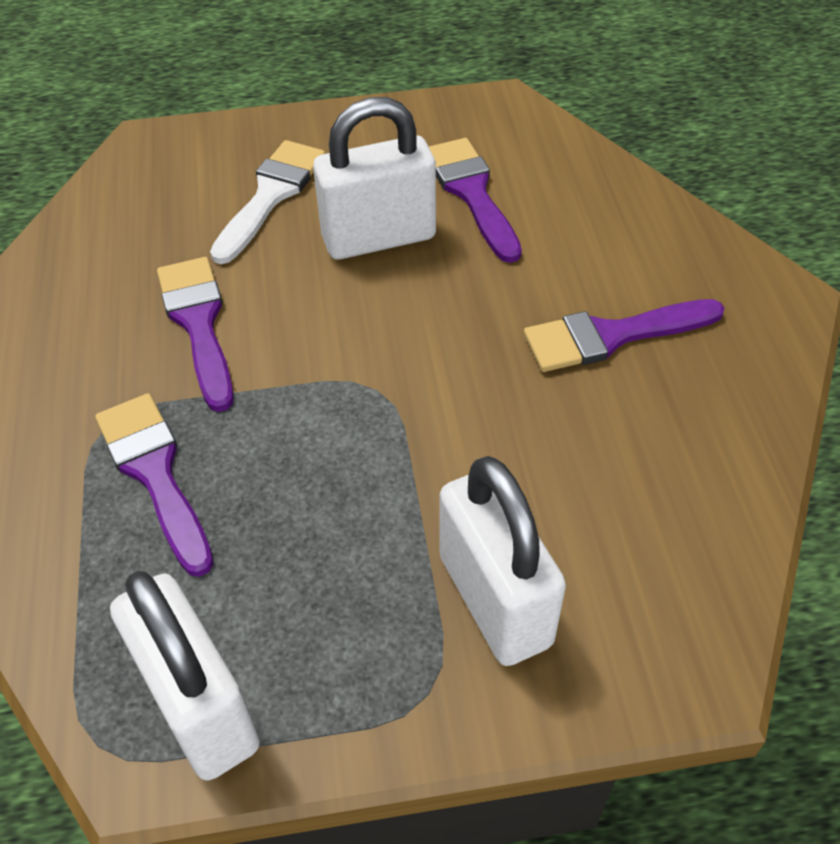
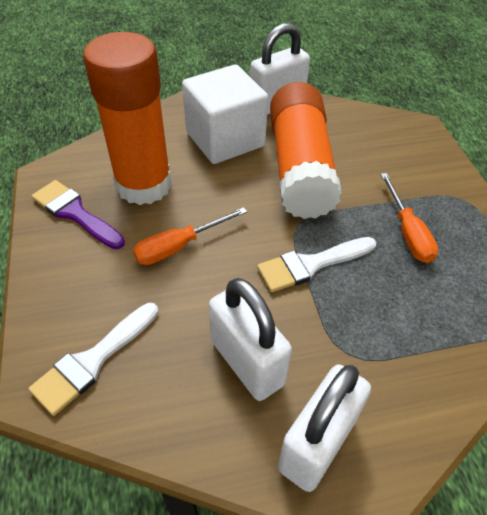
orange glue stick: 0 -> 2
orange screwdriver: 0 -> 2
purple brush: 4 -> 1
white brush: 1 -> 2
white cube: 0 -> 1

